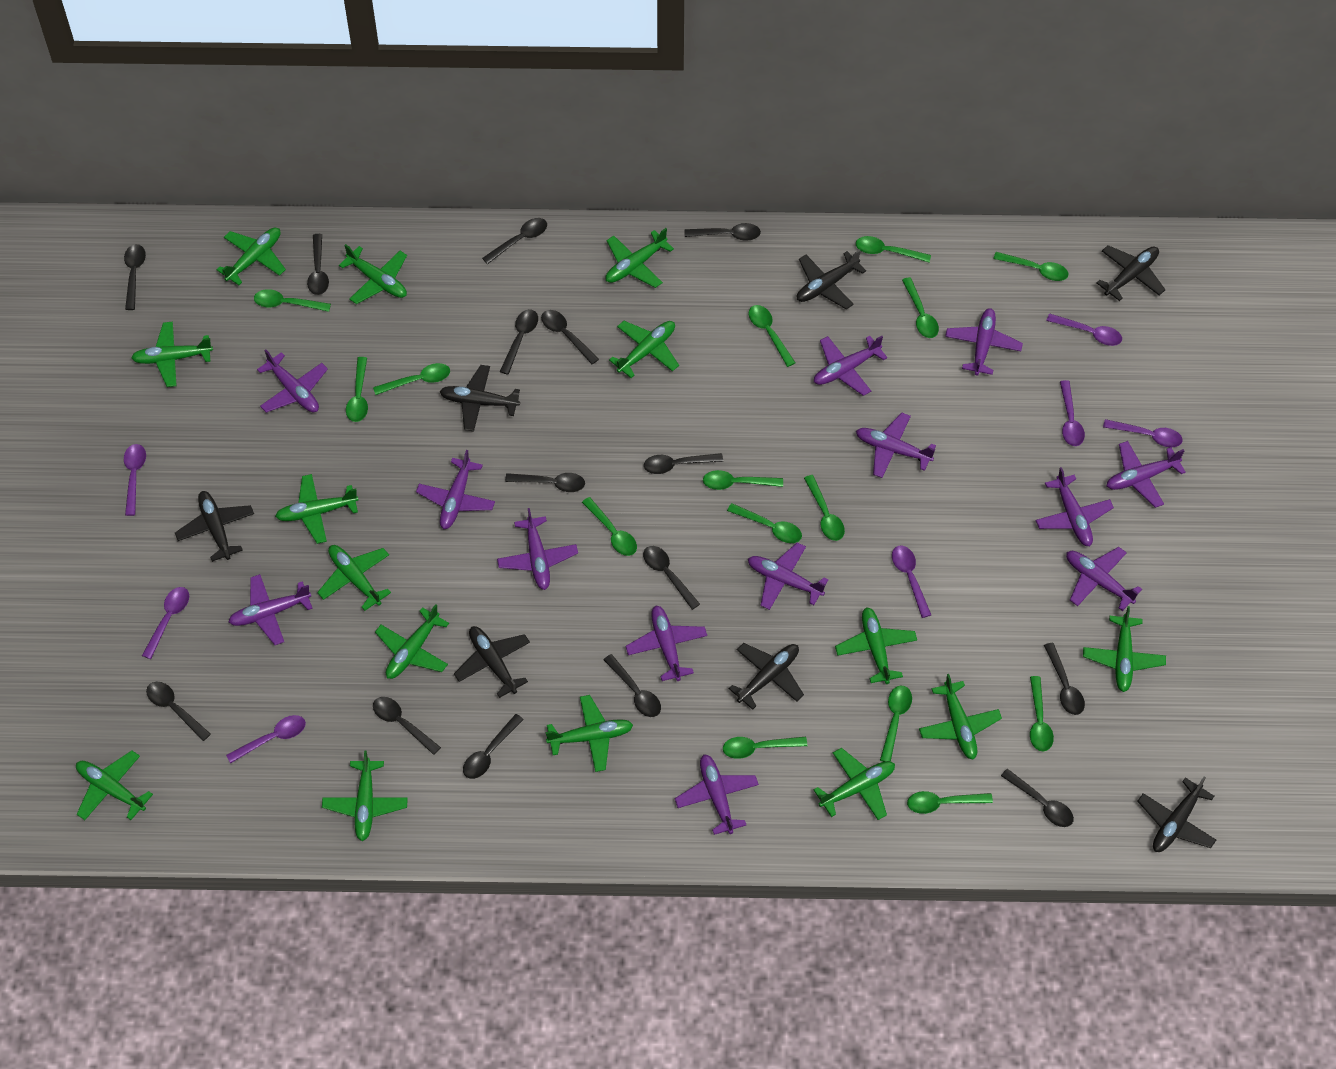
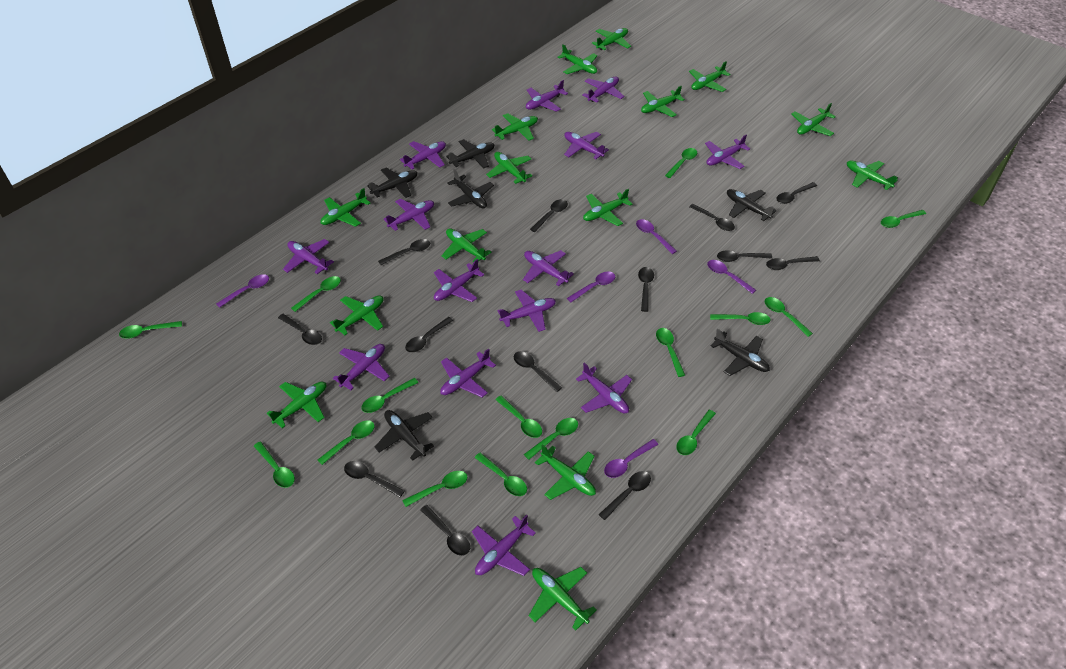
black plane: 7 -> 6
black spoon: 15 -> 13
purple plane: 13 -> 14
purple spoon: 7 -> 5

